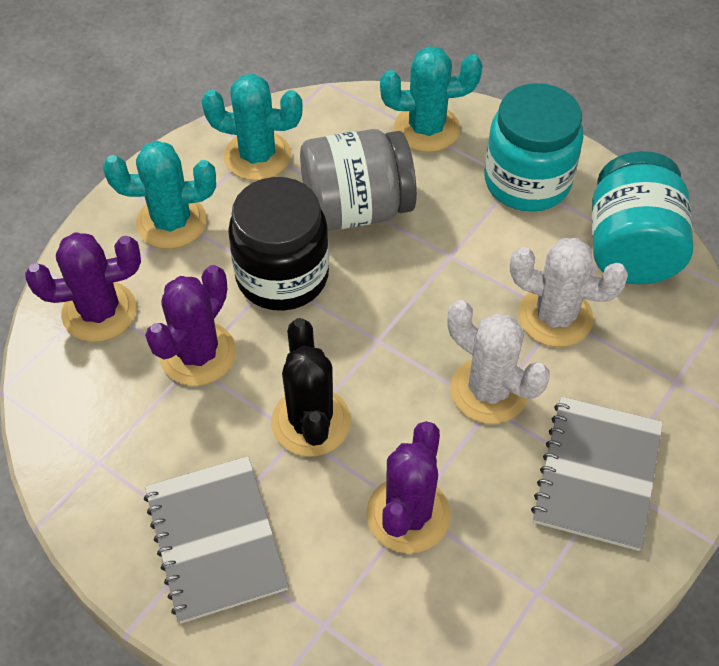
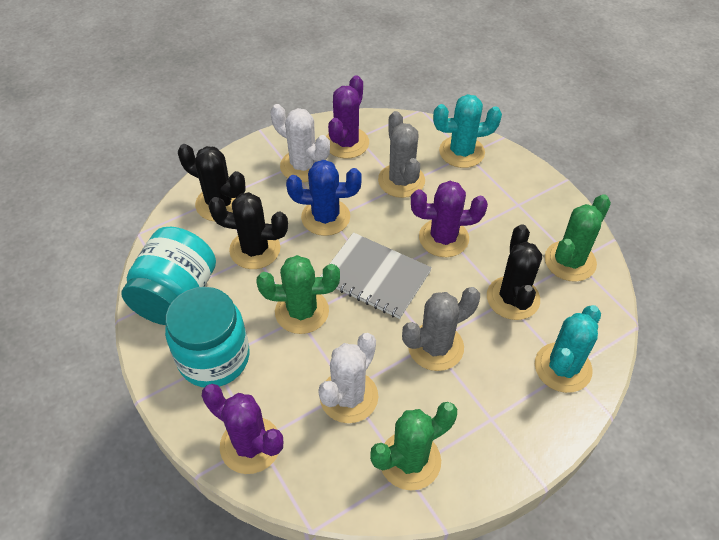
black cactus: 1 -> 3
black jar: 1 -> 0
blue cactus: 0 -> 1
green cactus: 0 -> 3
grey cactus: 0 -> 2
grey jar: 1 -> 0
grey notebook: 2 -> 1
turquoise cactus: 3 -> 2

